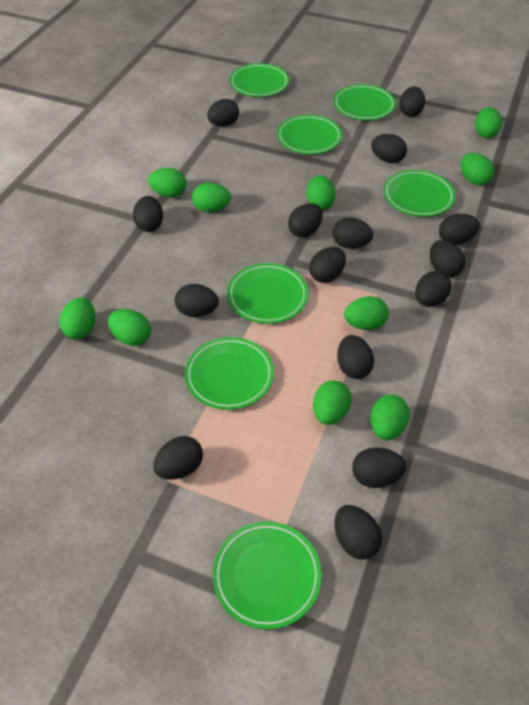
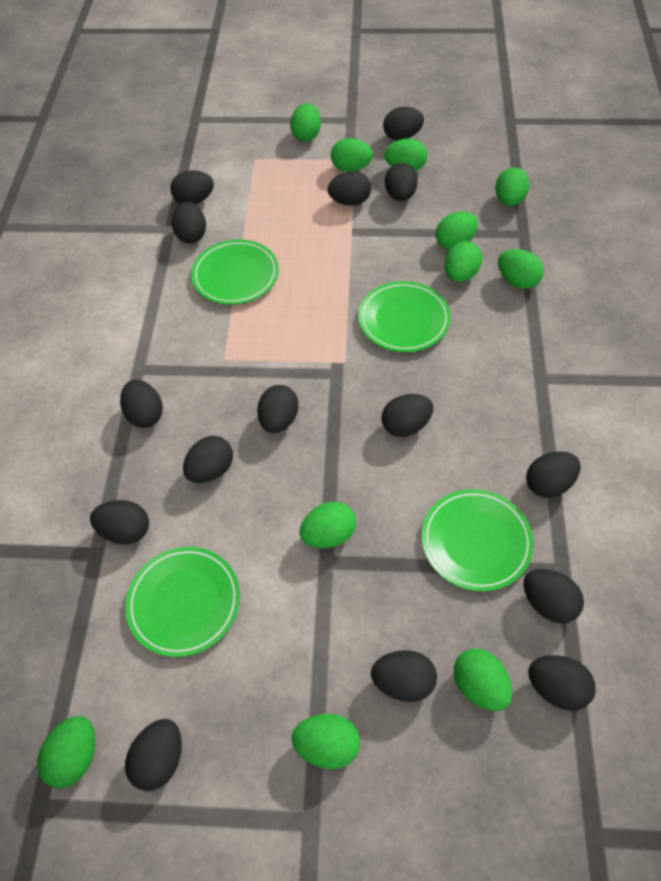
green egg: 10 -> 11
green plate: 7 -> 4

